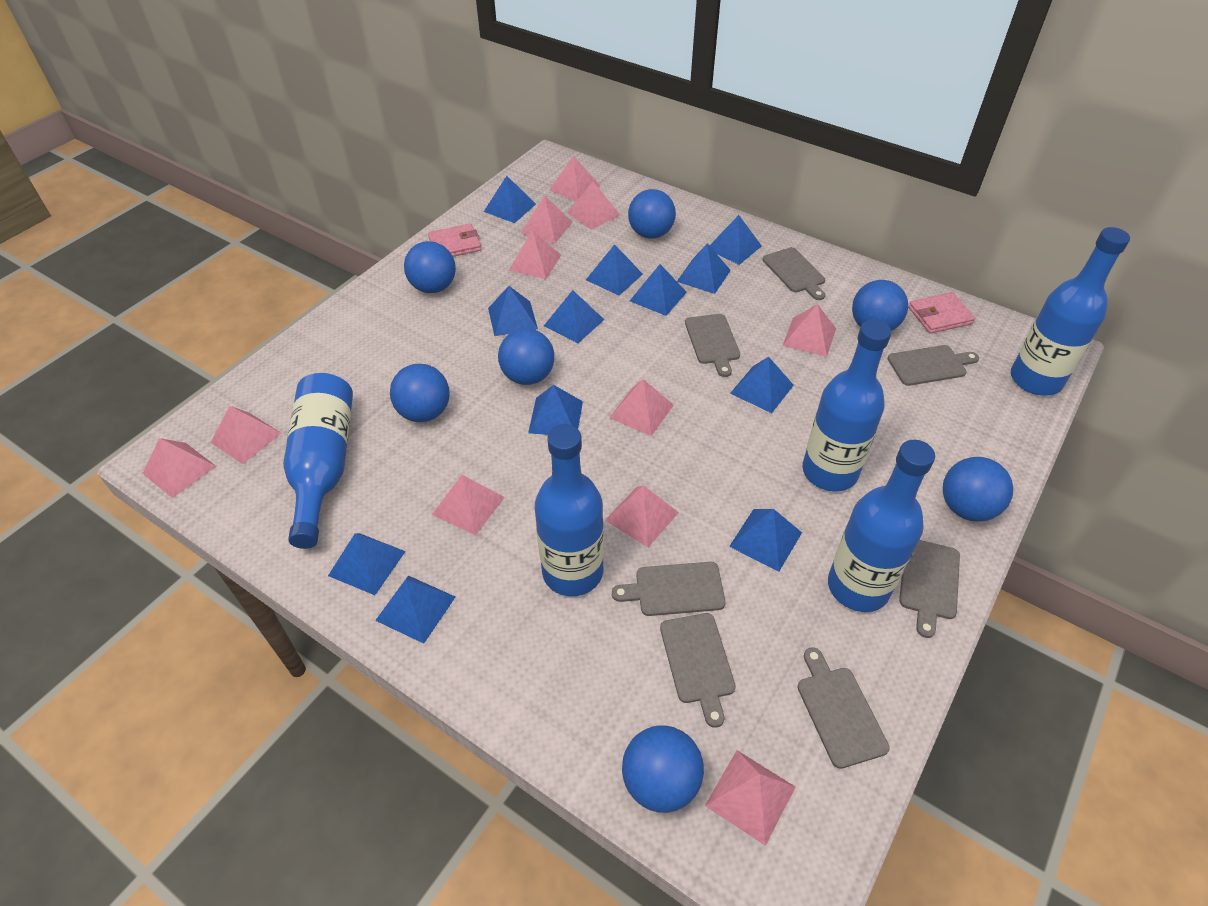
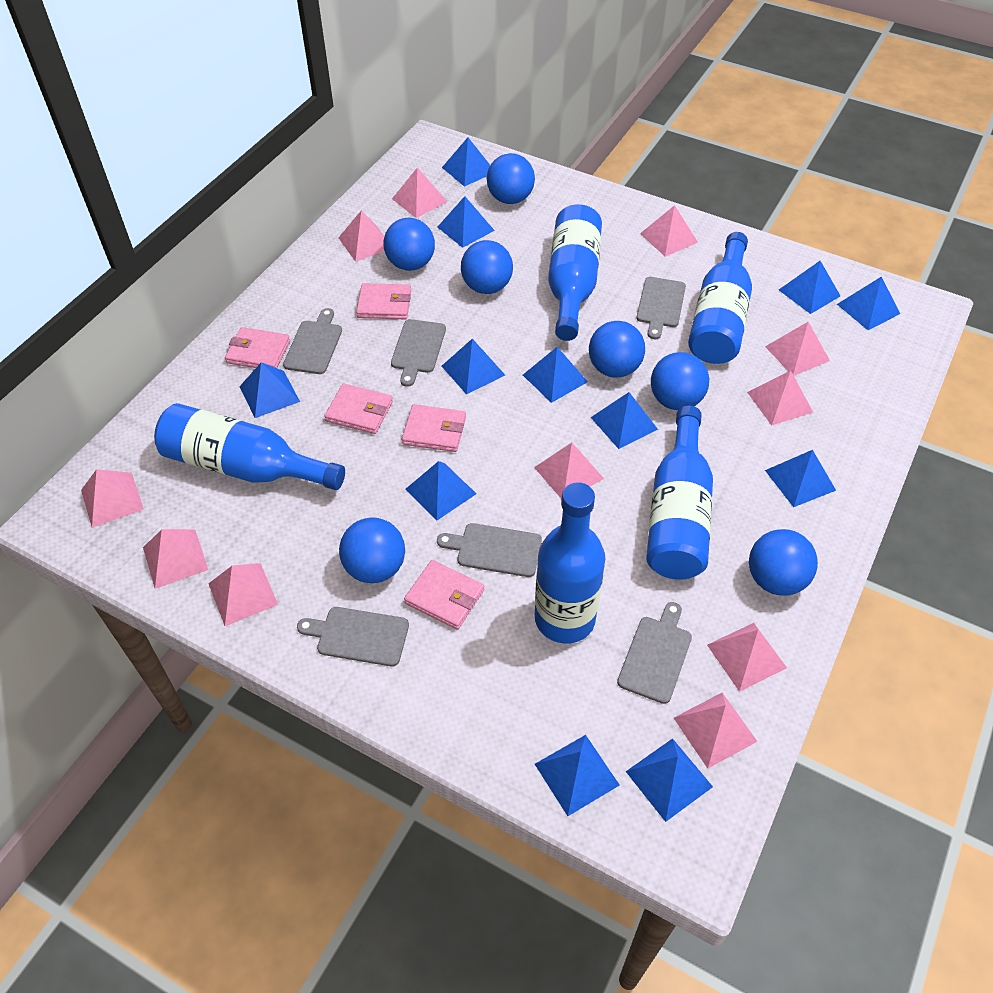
grey cutting board: 7 -> 6
pink wallet: 2 -> 5

